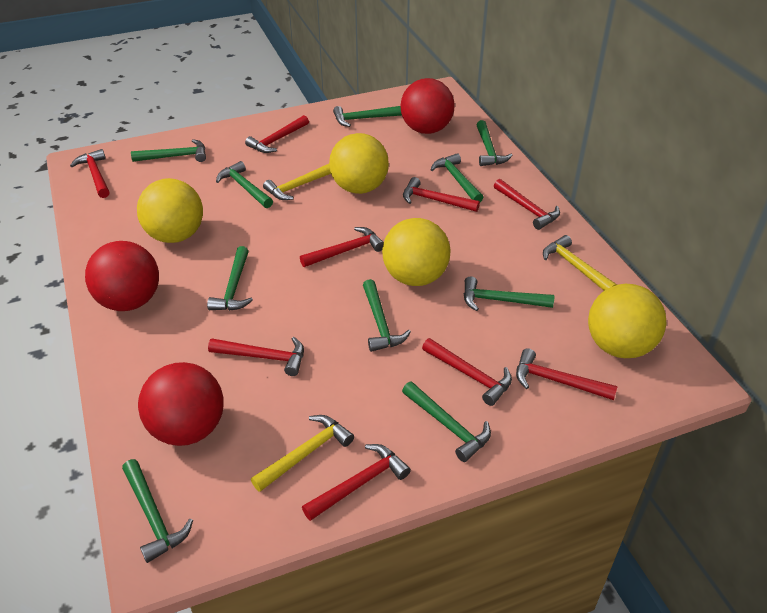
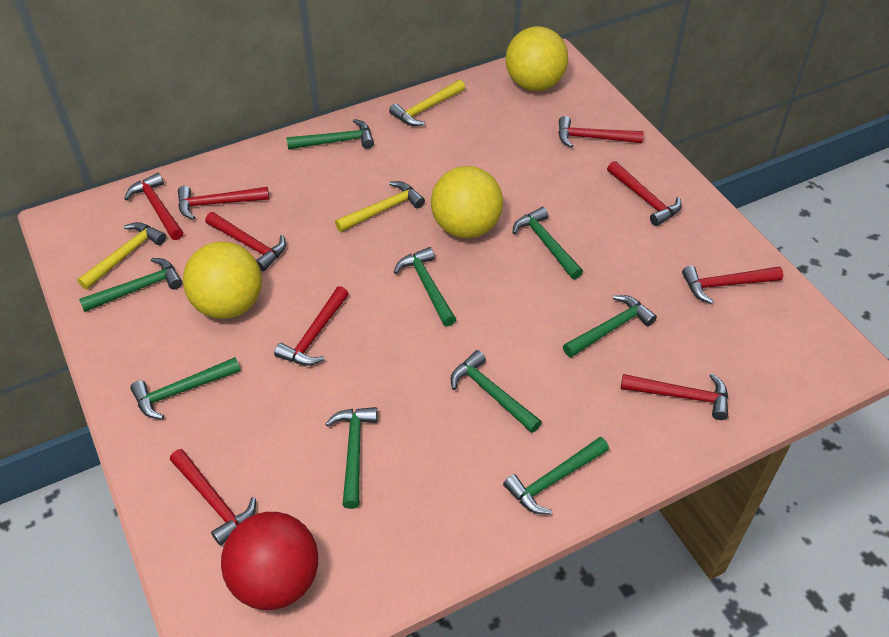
green hammer: 10 -> 9
red ball: 3 -> 1
yellow ball: 4 -> 3

